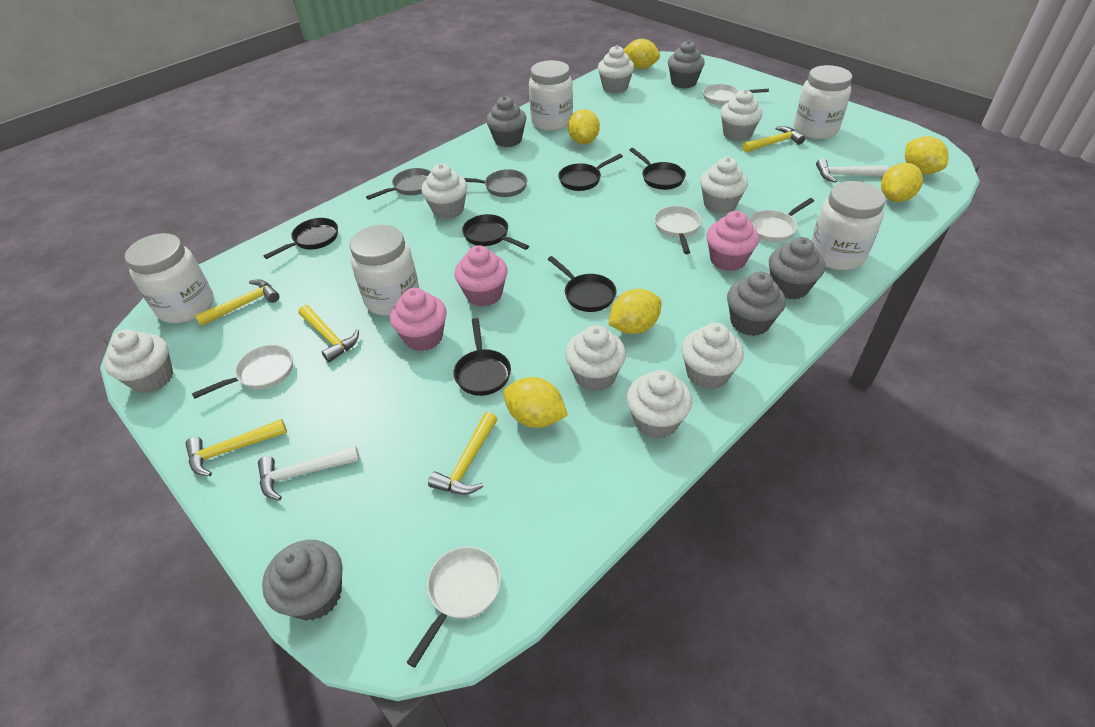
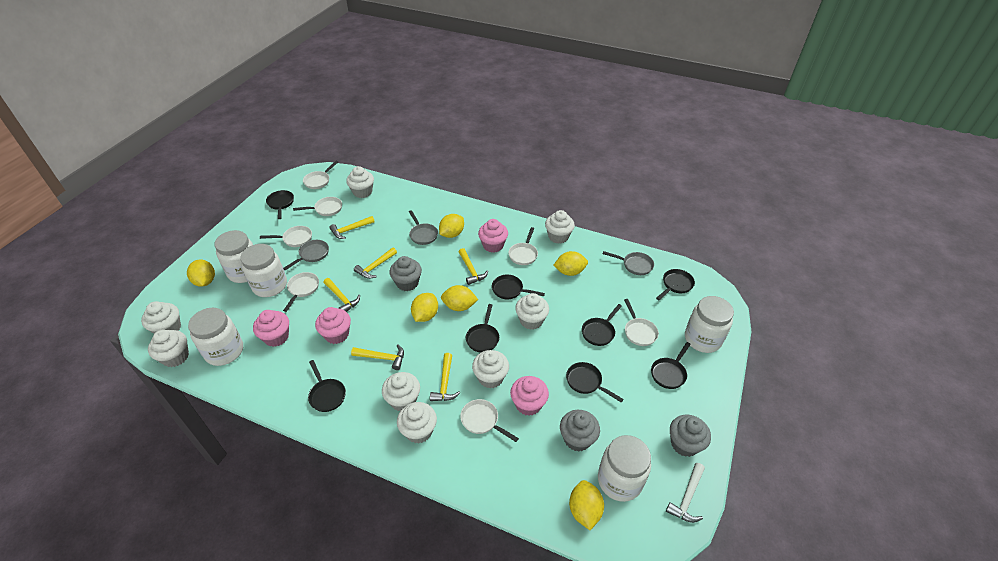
black pan: 6 -> 8
grey cupcake: 5 -> 3
grey pan: 2 -> 3
pink cupcake: 3 -> 4
white hammer: 2 -> 1
white pan: 5 -> 7
yellow hammer: 5 -> 6

